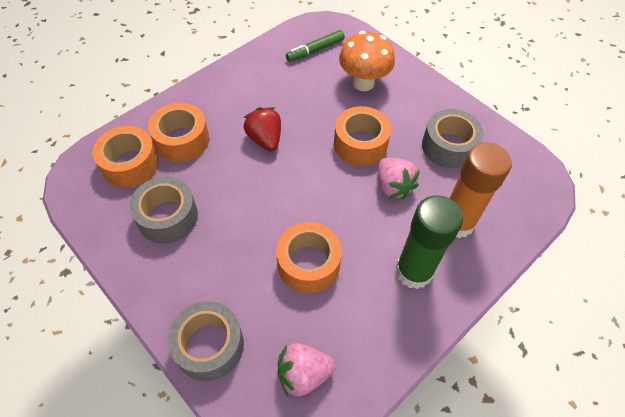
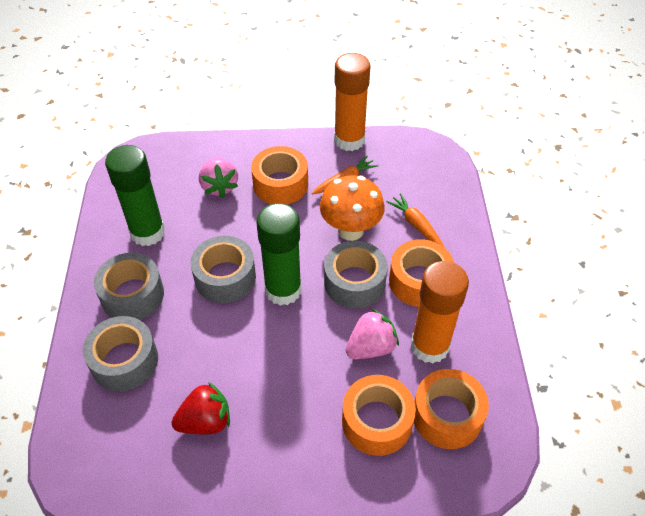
green glue stick: 1 -> 2
green marker: 1 -> 0
grey tape: 3 -> 4
orange carrot: 0 -> 2
orange glue stick: 1 -> 2

